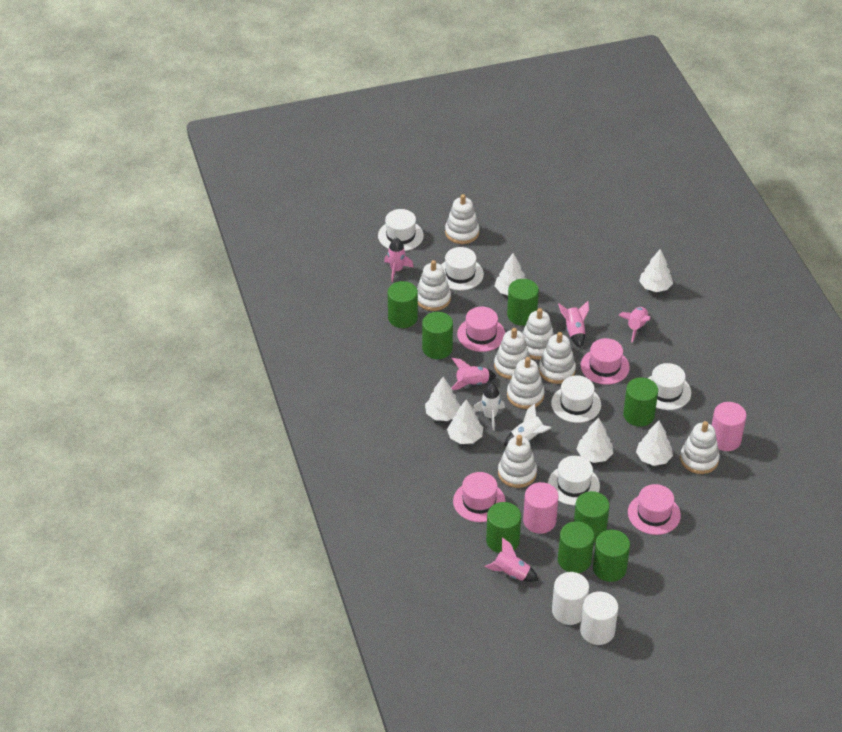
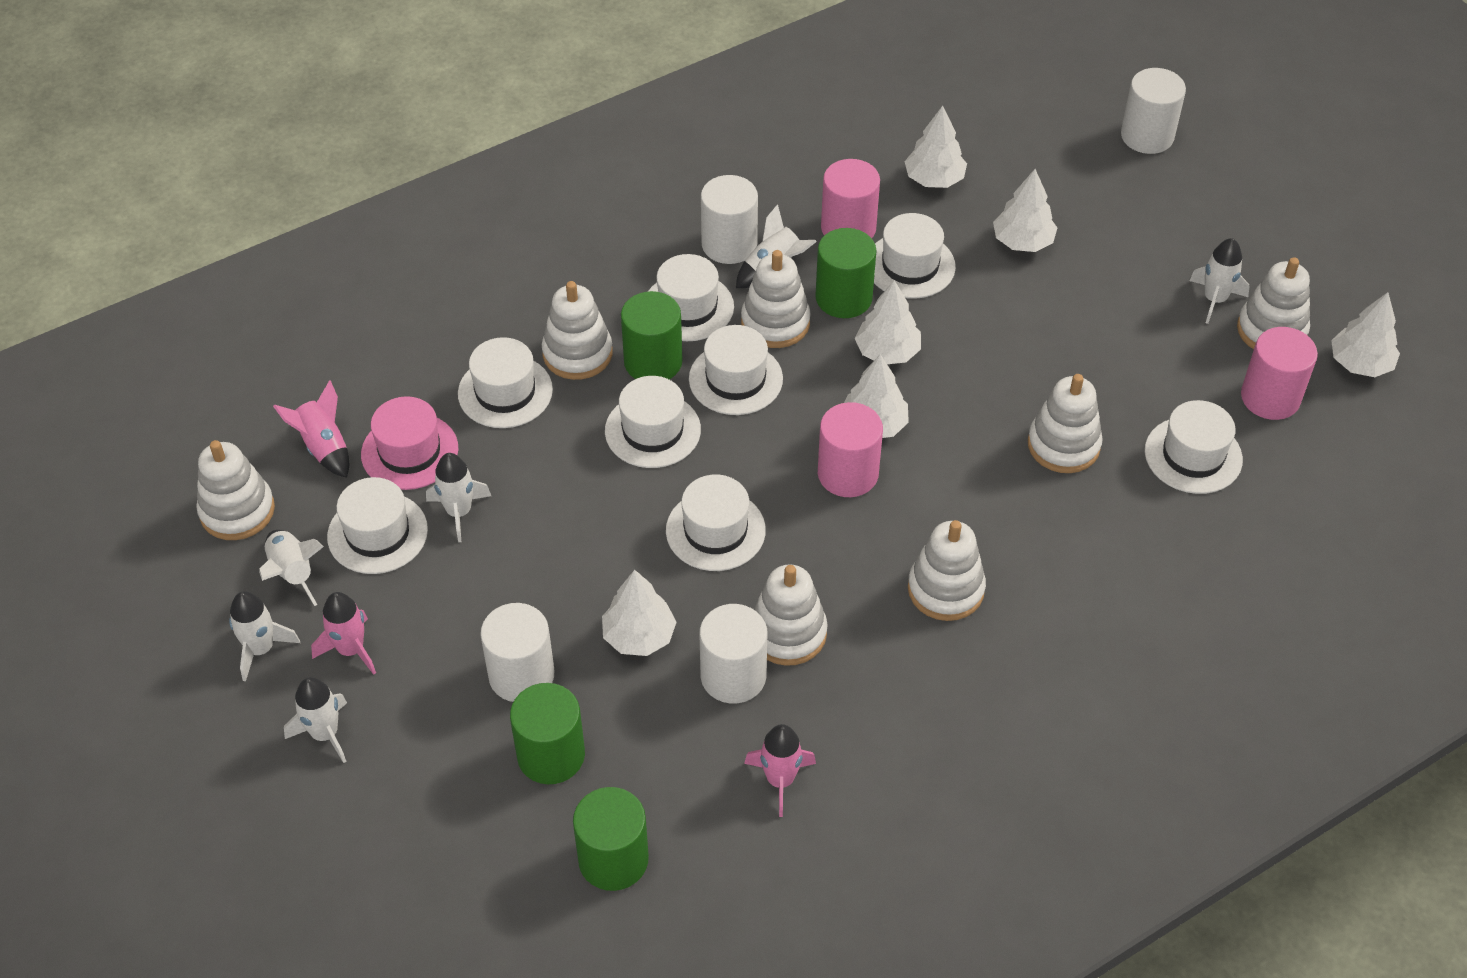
green cylinder: 8 -> 4
pink cylinder: 2 -> 3
pink hat: 4 -> 1
pink rocket: 5 -> 3
white cylinder: 2 -> 4
white hat: 5 -> 8
white rocket: 2 -> 6
white stacking toy: 8 -> 7

